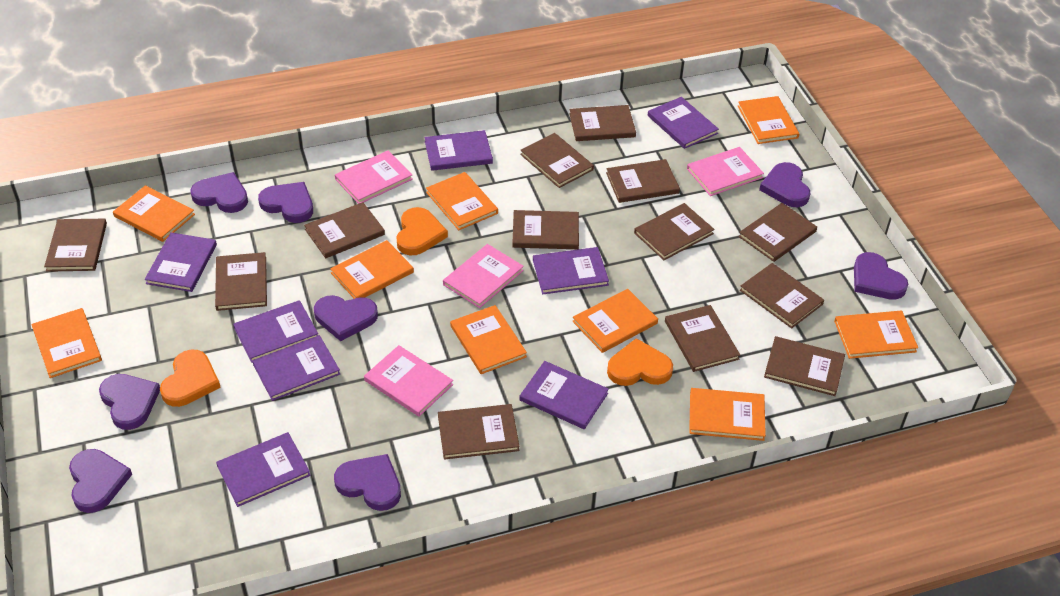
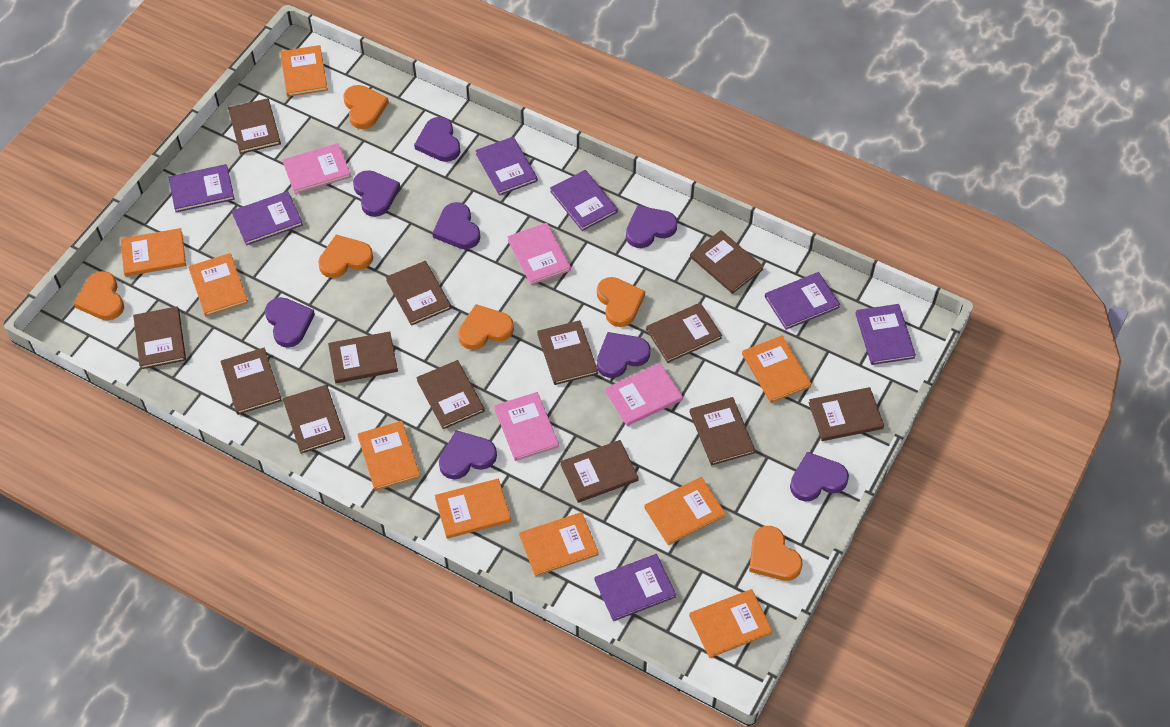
orange heart: 3 -> 6
purple book: 8 -> 7

